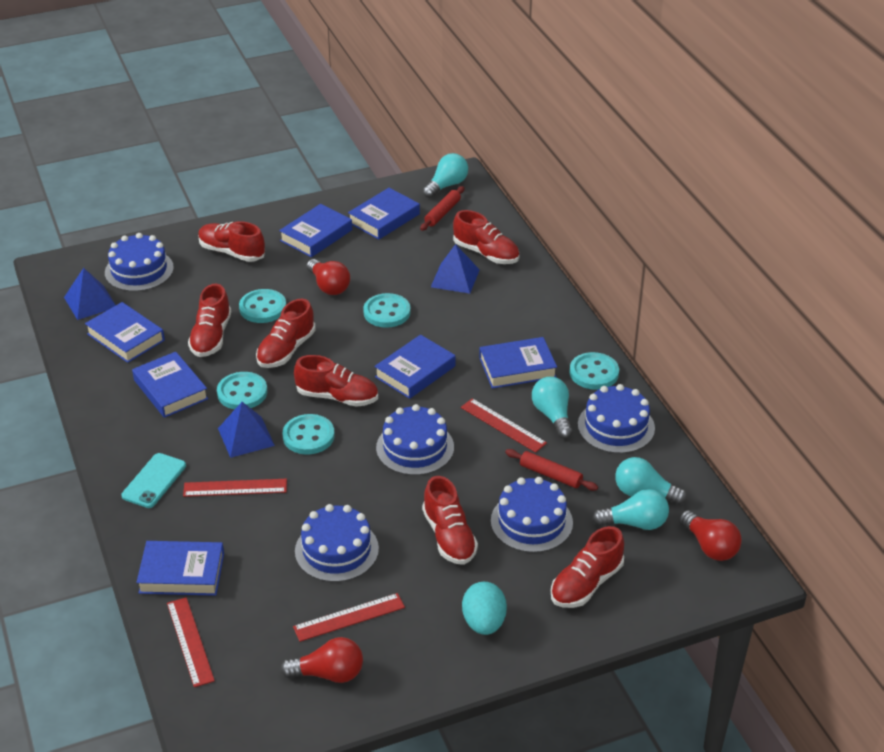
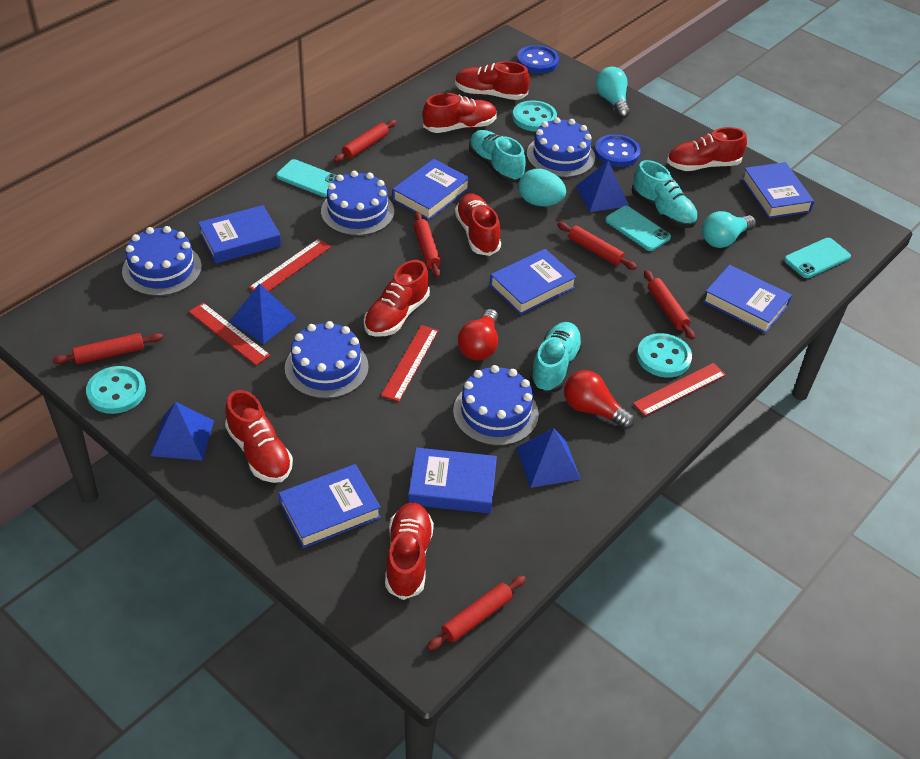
blue button: 0 -> 2
blue pyramid: 3 -> 4
red light bulb: 3 -> 2
red rolling pin: 2 -> 6
turquoise button: 5 -> 3
turquoise light bulb: 4 -> 2
turquoise phone: 1 -> 3
turquoise shoe: 0 -> 3

